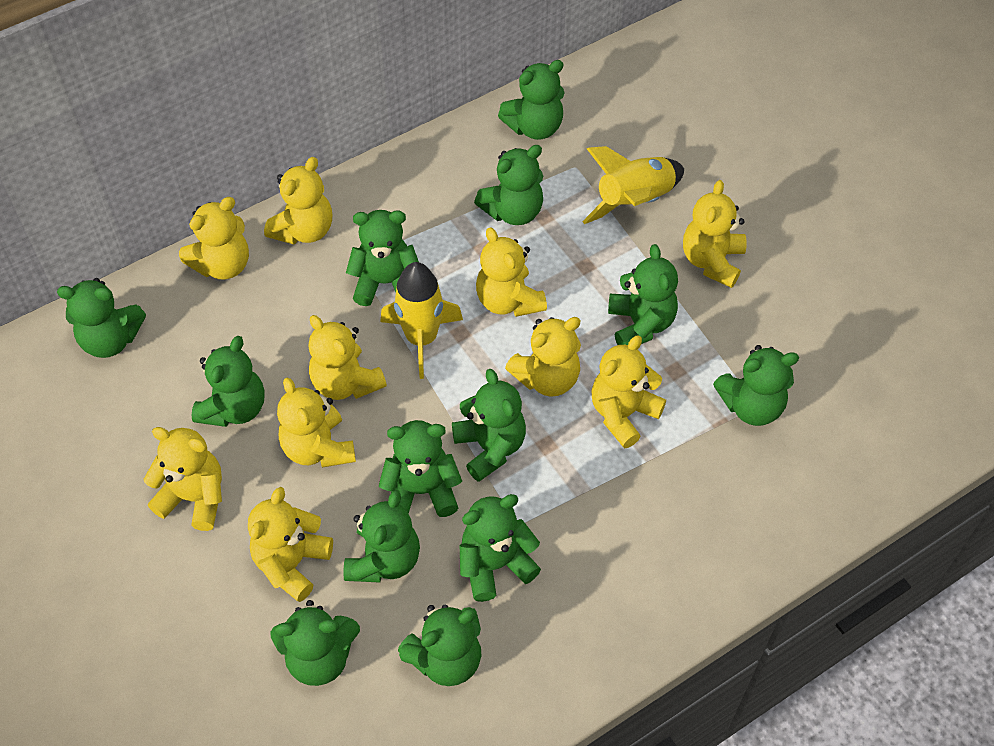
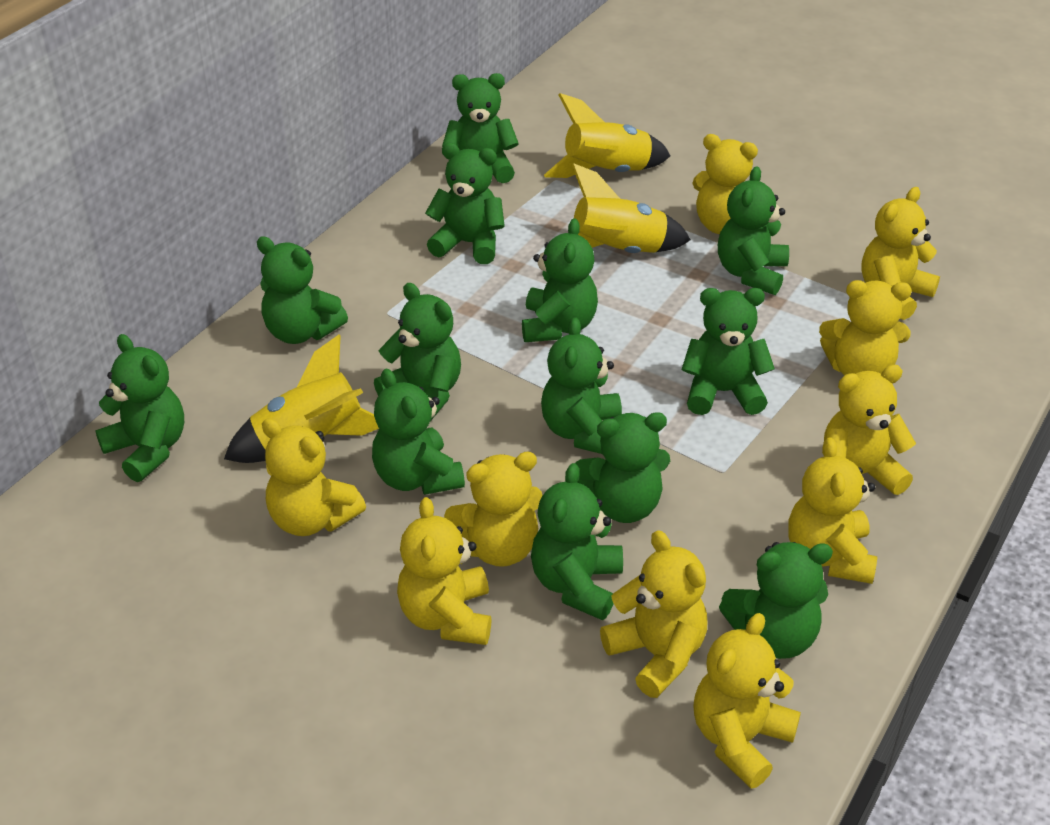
yellow rocket: 2 -> 3

